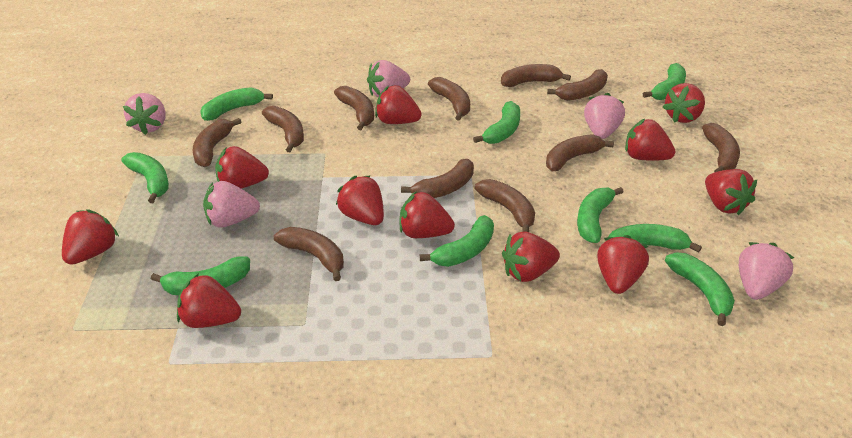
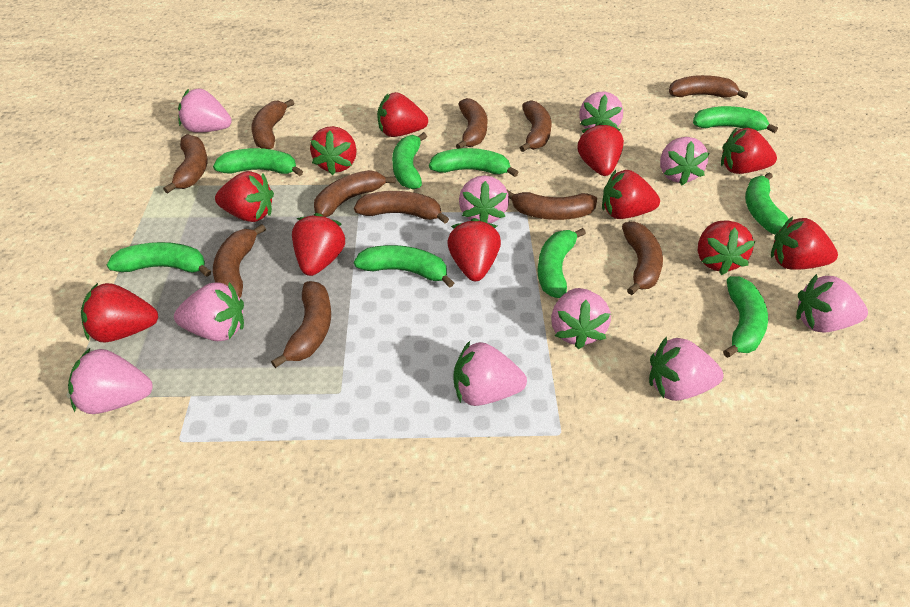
pink strawberry: 5 -> 10

